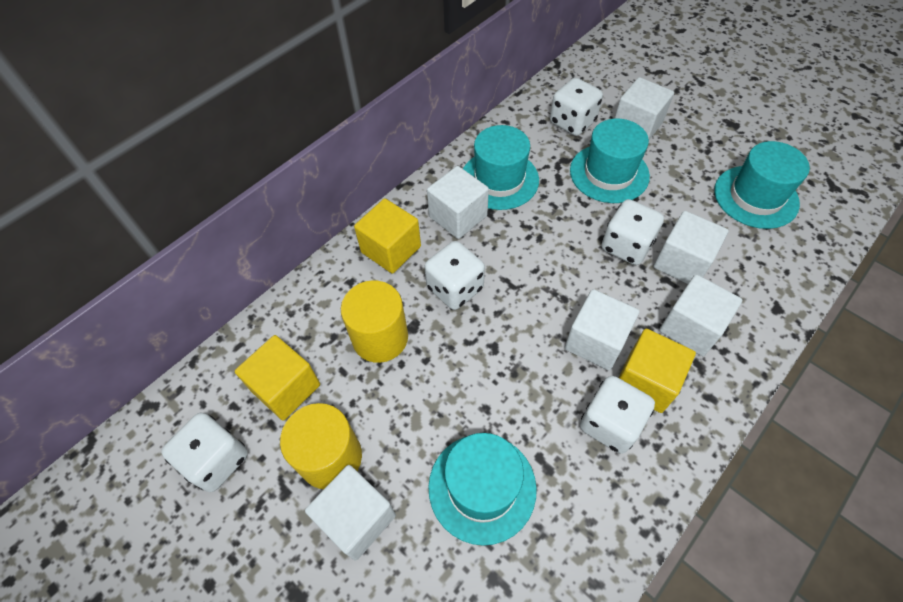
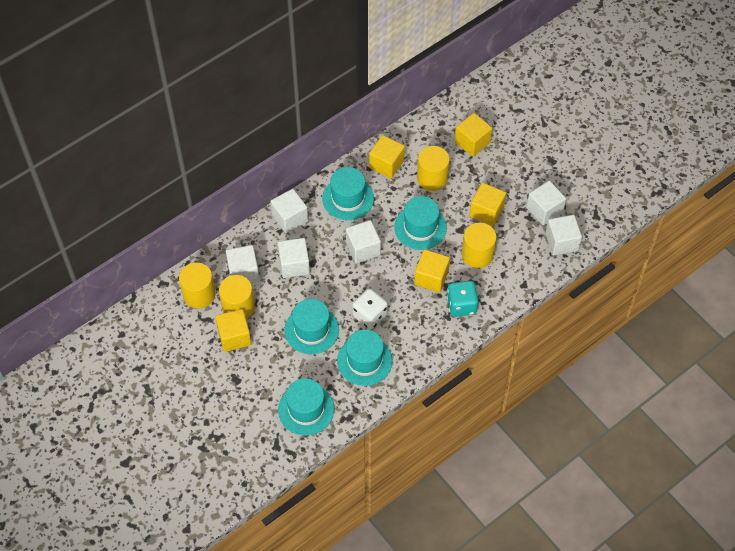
turquoise dice: 0 -> 1
turquoise hat: 4 -> 5
white dice: 5 -> 1
yellow cube: 3 -> 5
yellow cylinder: 2 -> 4

